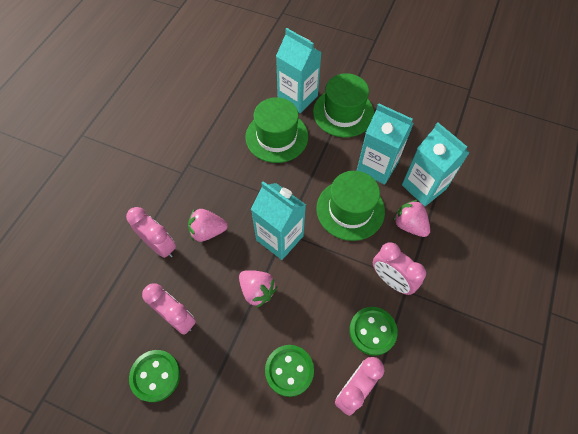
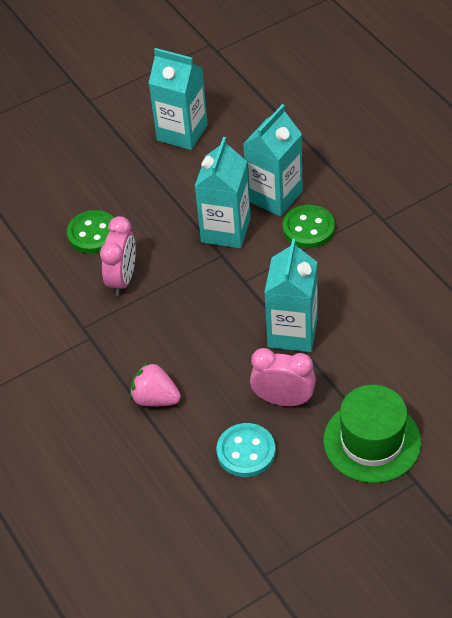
green button: 3 -> 2
green hat: 3 -> 1
pink clock: 4 -> 2
pink strawberry: 3 -> 1
turquoise button: 0 -> 1

